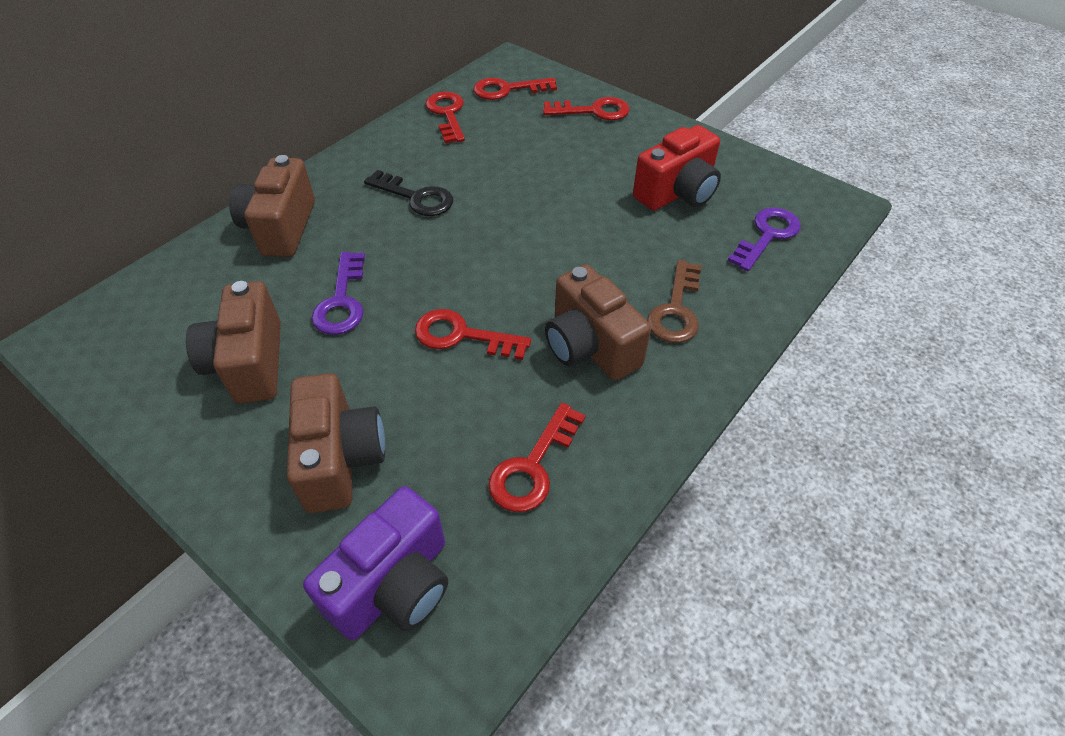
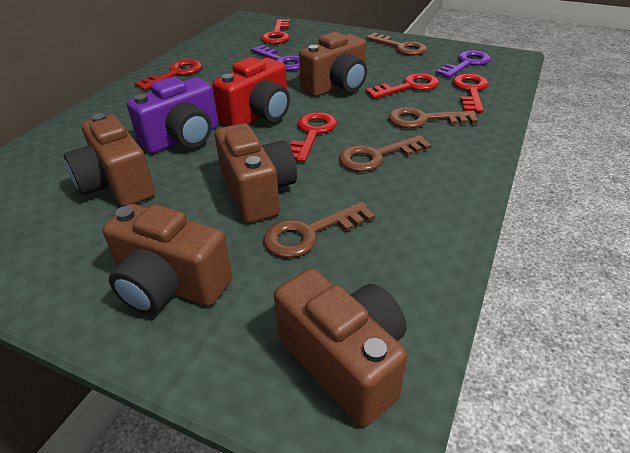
black key: 1 -> 0
brown camera: 4 -> 5
brown key: 1 -> 4

